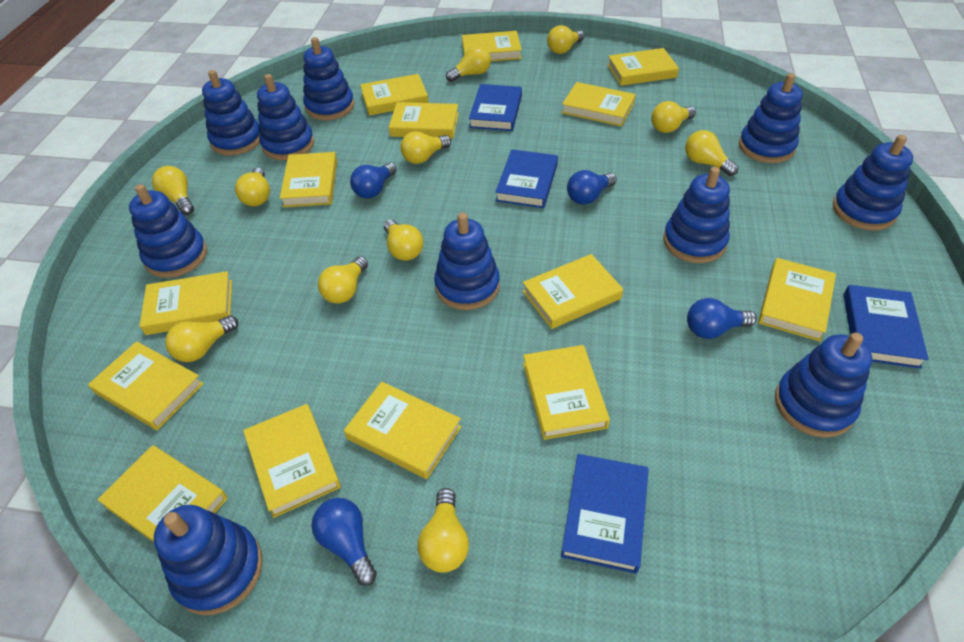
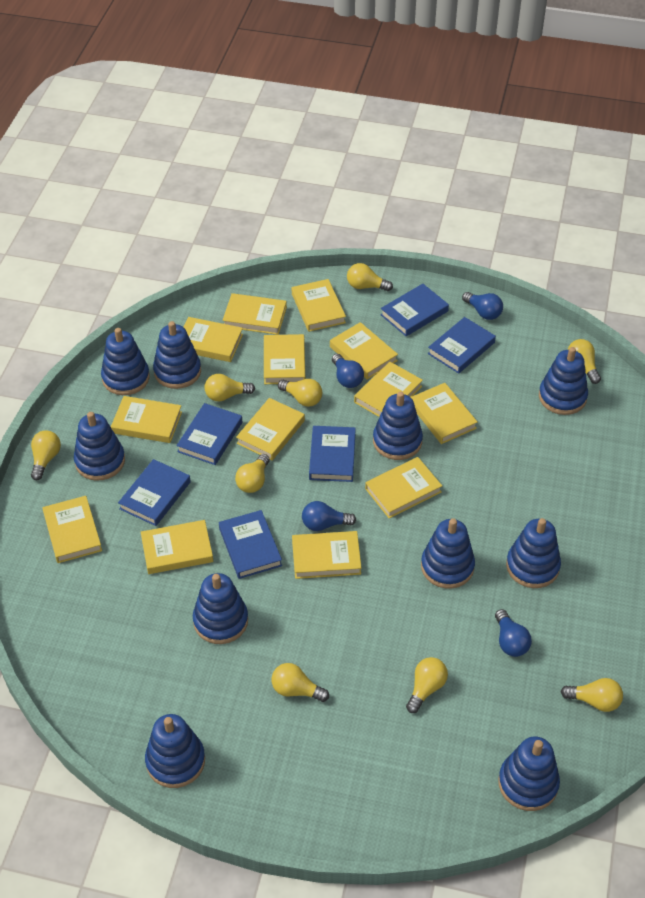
blue book: 4 -> 6
yellow book: 14 -> 13
yellow light bulb: 11 -> 9

